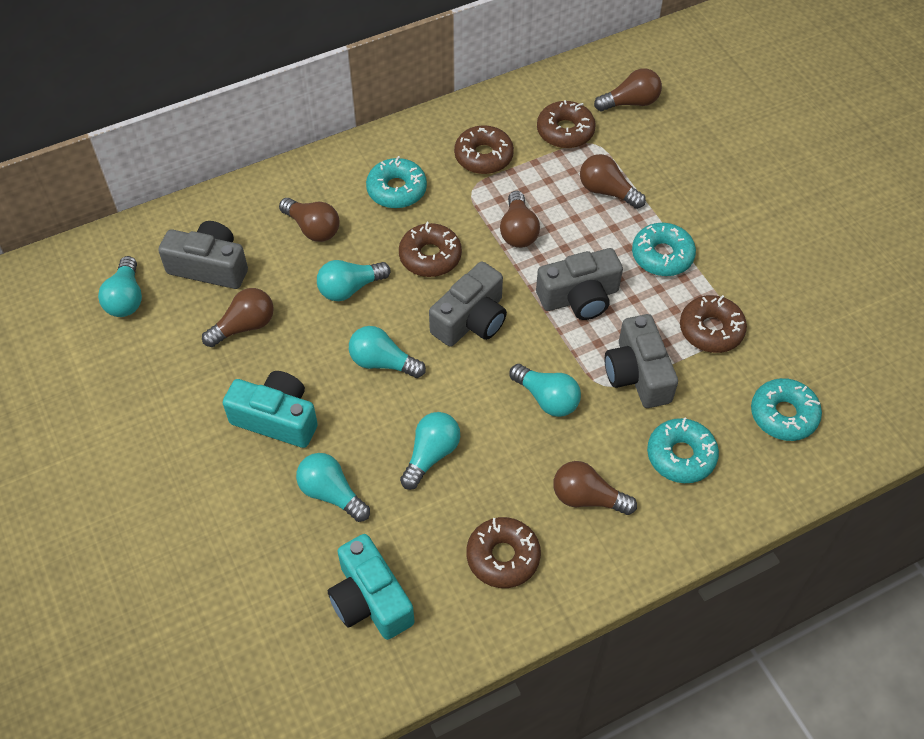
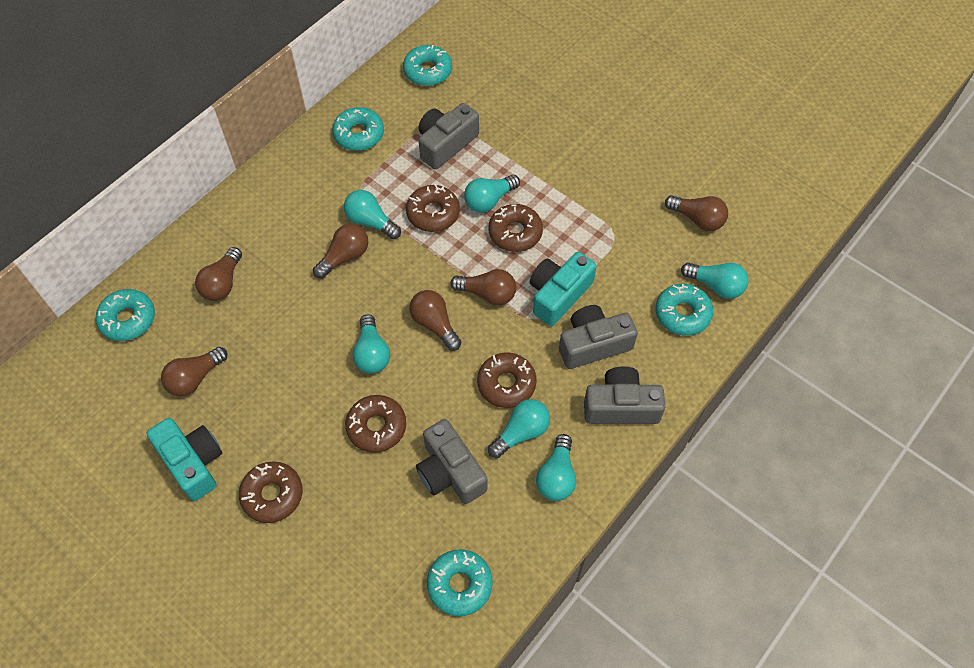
turquoise donut: 4 -> 5

